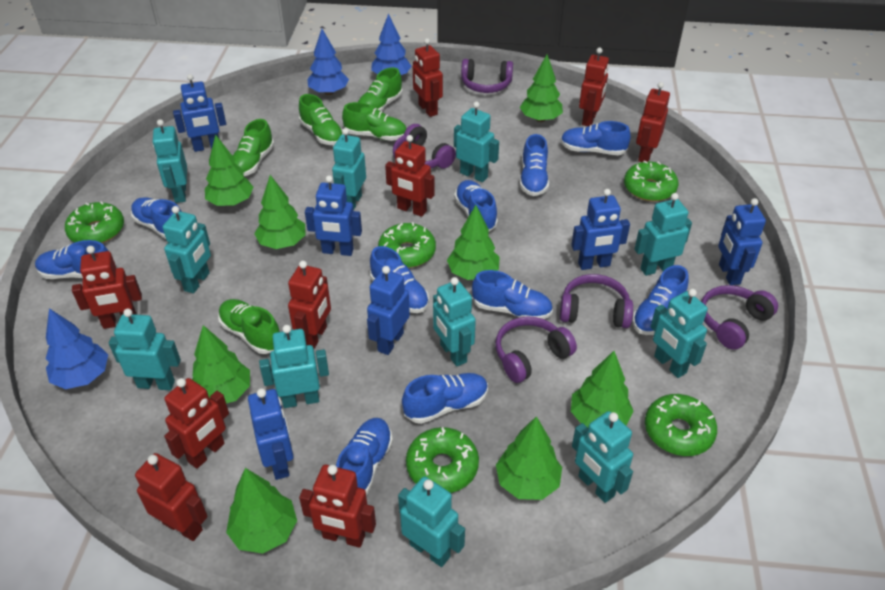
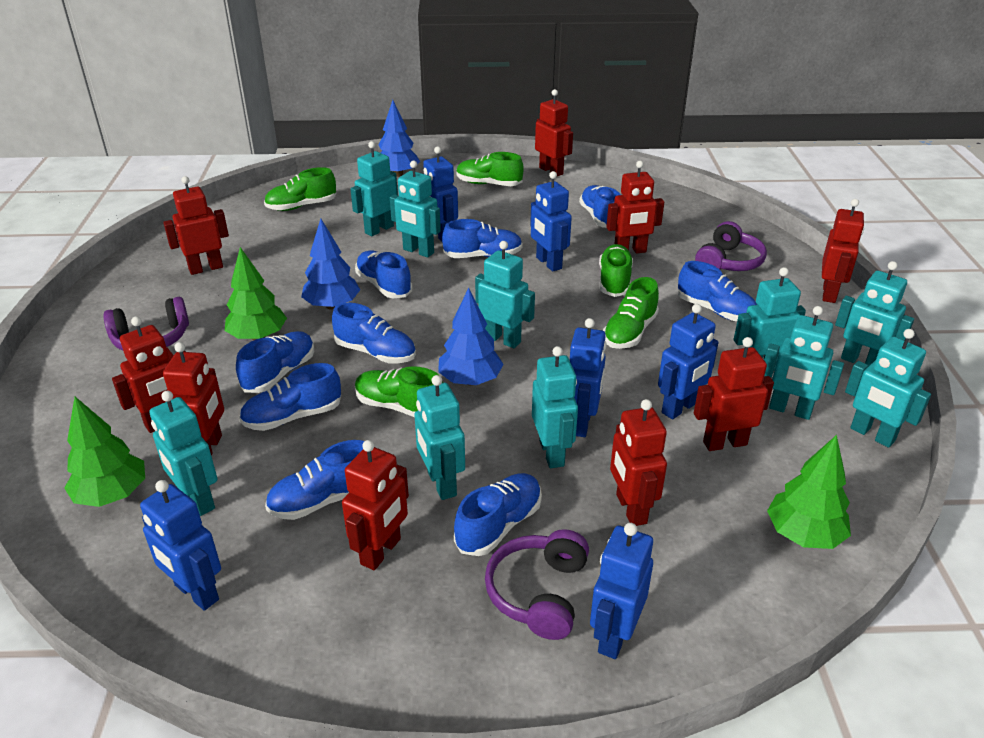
blue shoe: 10 -> 9
green donut: 5 -> 0
green tree: 8 -> 3
purple headphones: 5 -> 3
turquoise robot: 11 -> 10

